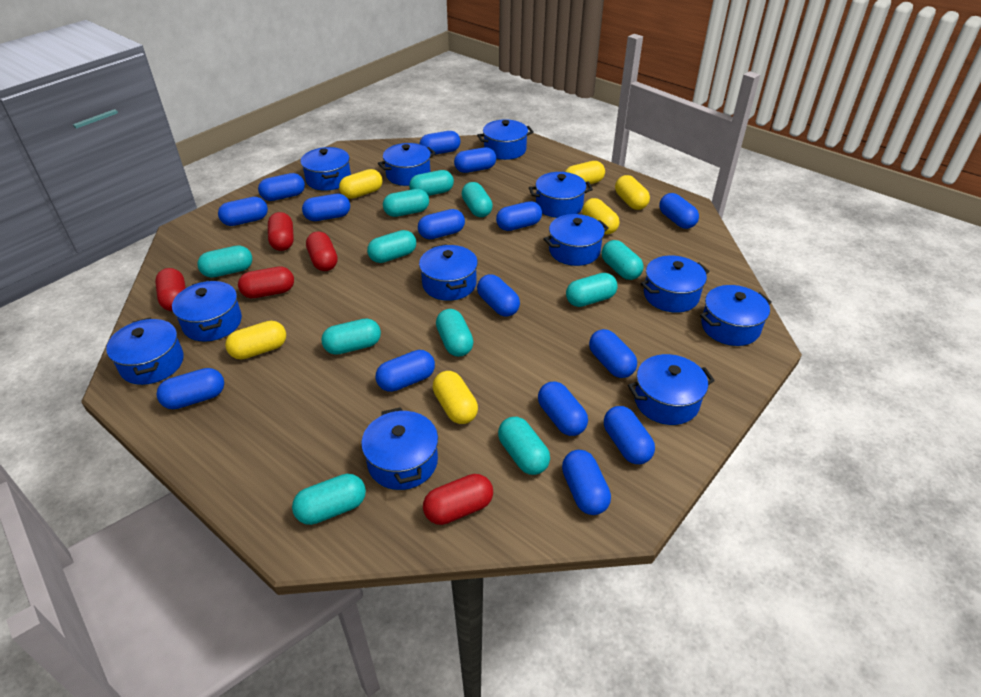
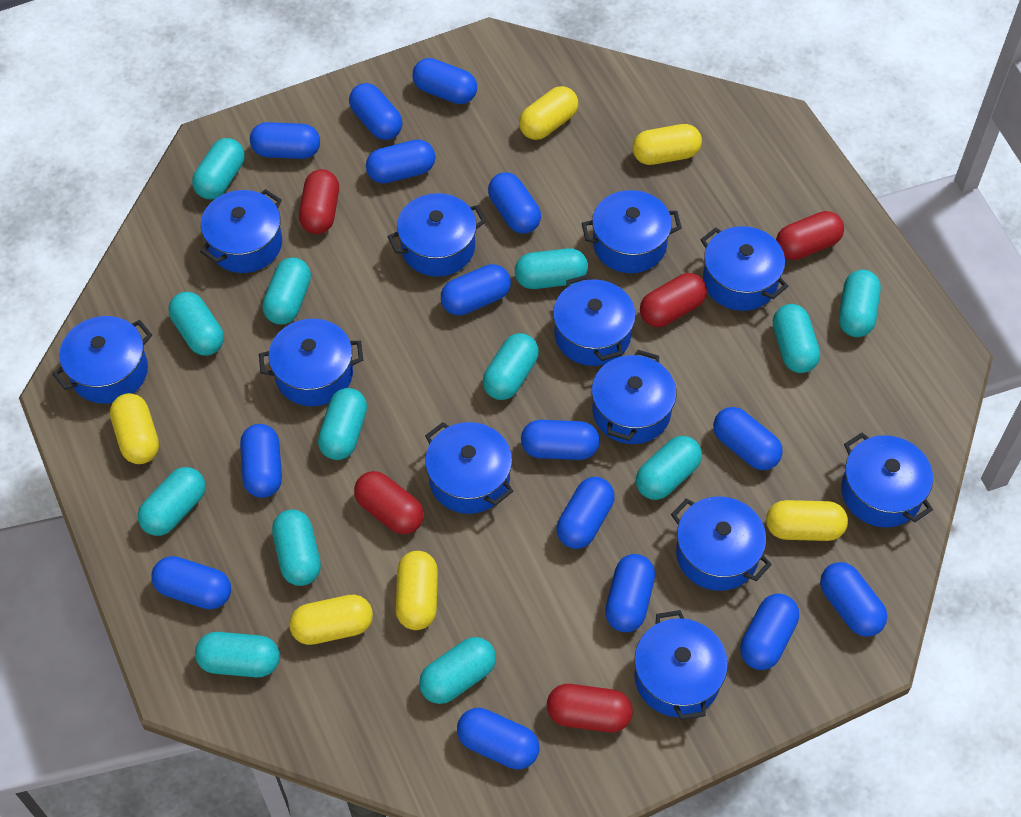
turquoise capsule: 11 -> 13

